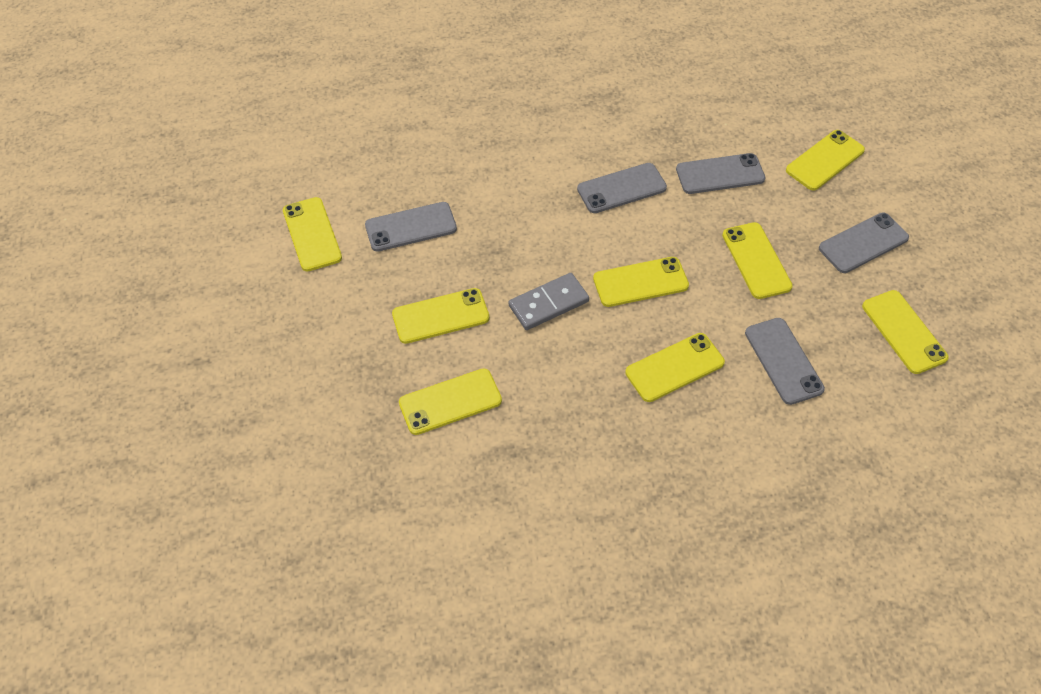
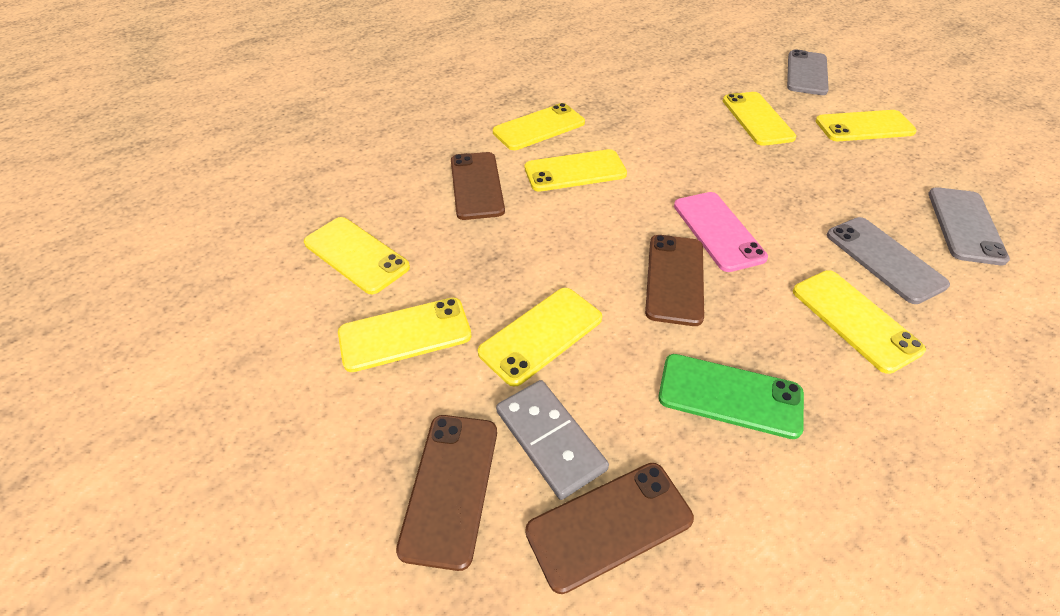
brown phone: 0 -> 4
green phone: 0 -> 1
grey phone: 5 -> 3
pink phone: 0 -> 1

